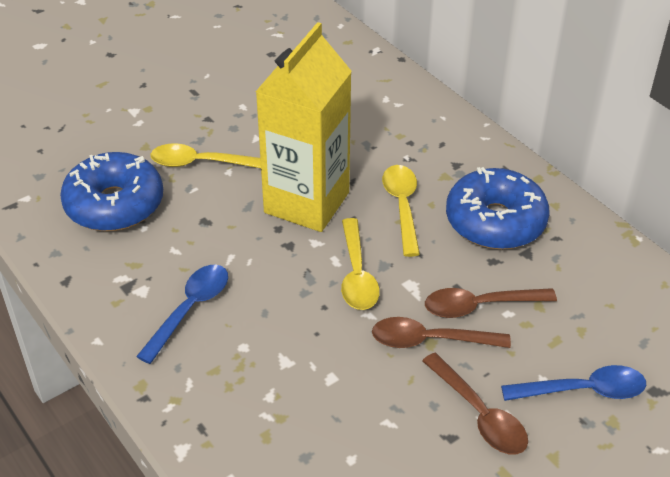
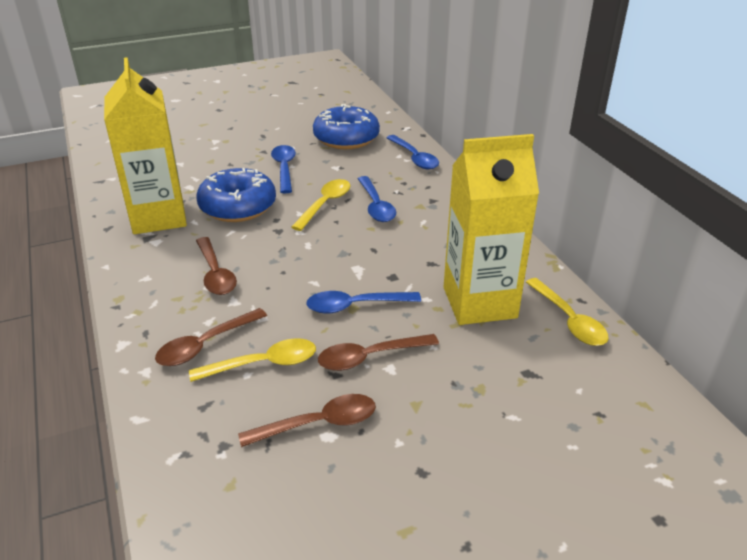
blue spoon: 2 -> 4
brown spoon: 3 -> 4
yellow carton: 1 -> 2

